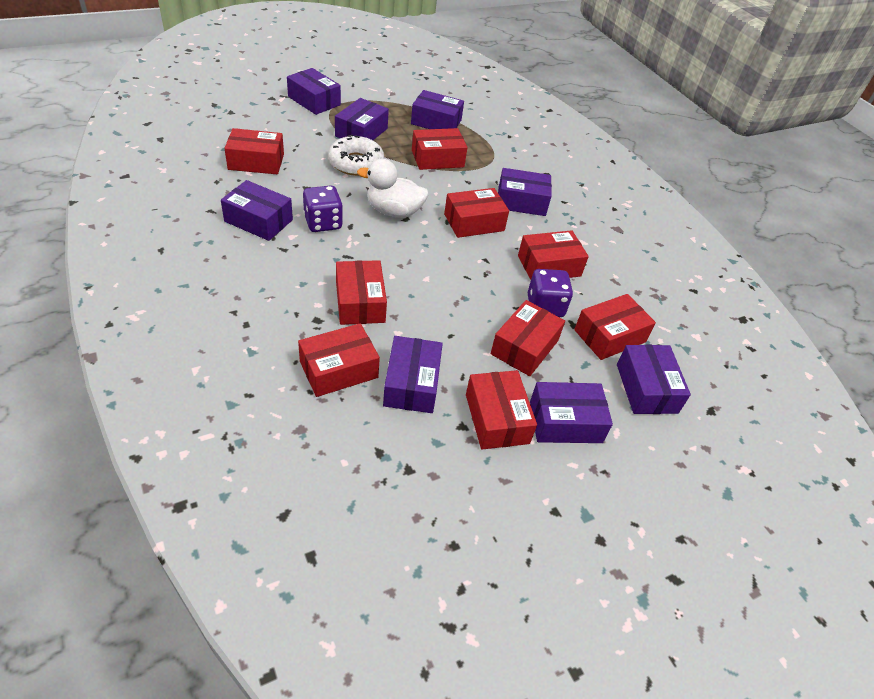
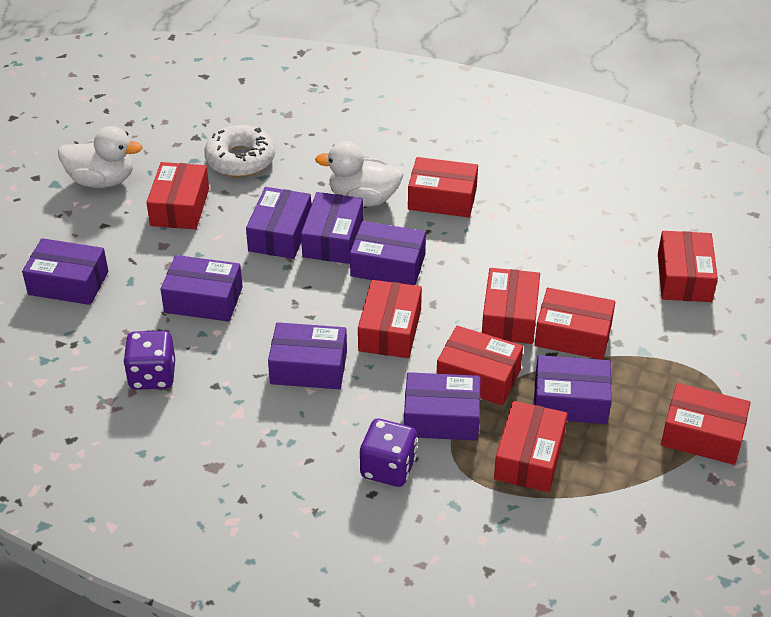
white duck: 1 -> 2

